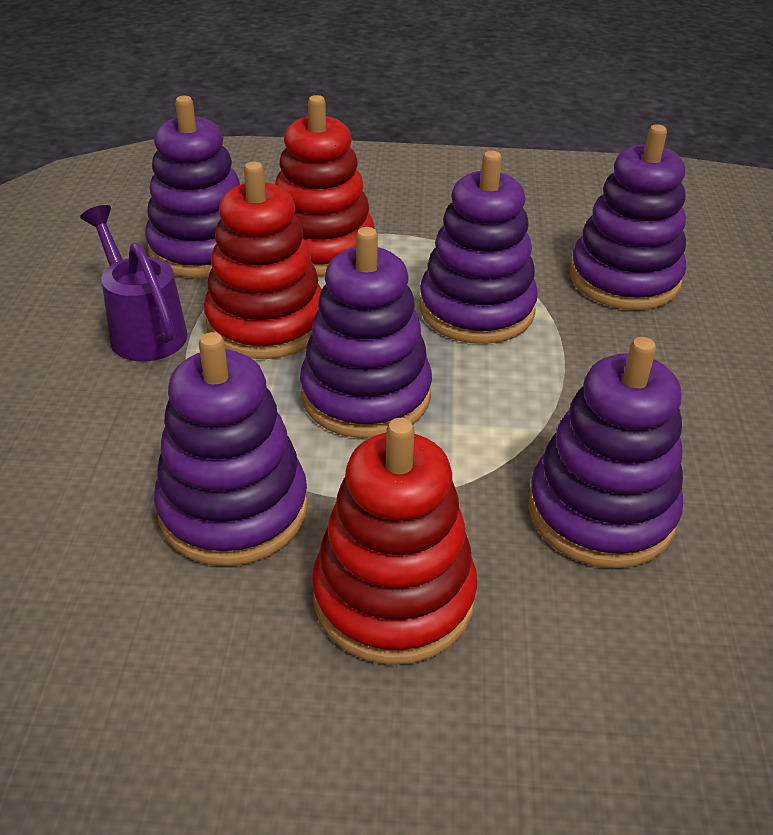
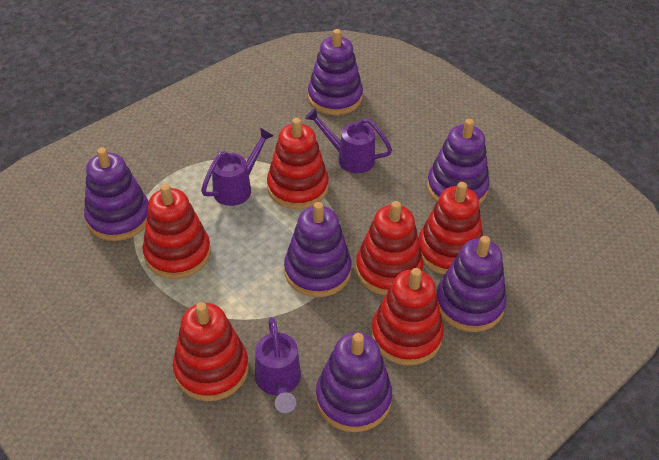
purple watering can: 1 -> 3
red stacking toy: 3 -> 6

